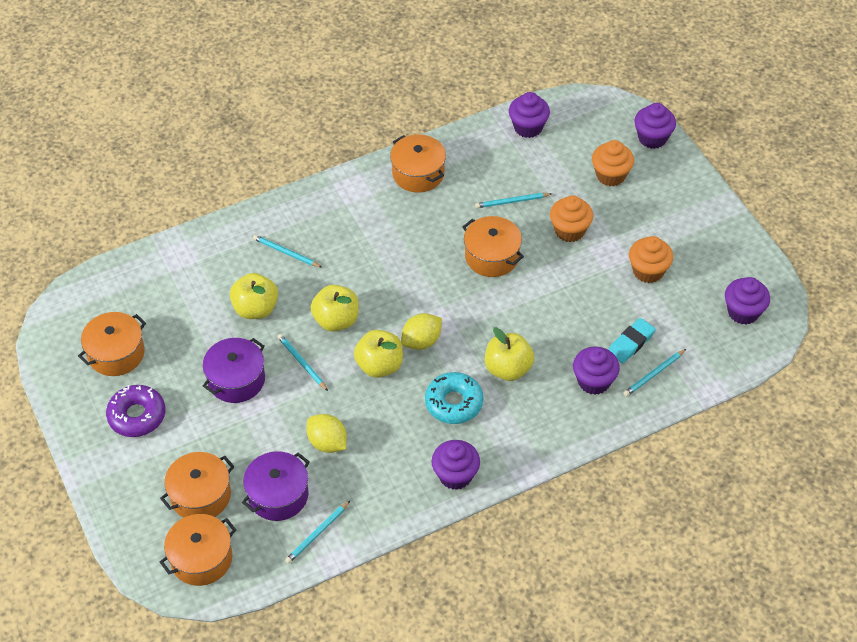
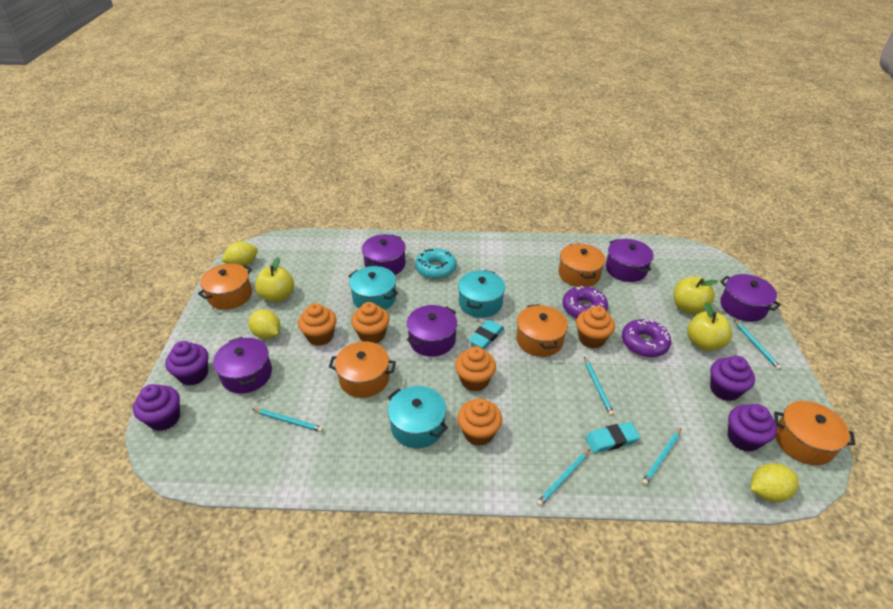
orange cupcake: 3 -> 5
purple cupcake: 5 -> 4
purple donut: 1 -> 2
purple pot: 2 -> 5
turquoise eraser: 1 -> 2
turquoise pot: 0 -> 3
yellow apple: 4 -> 3
yellow lemon: 2 -> 3

